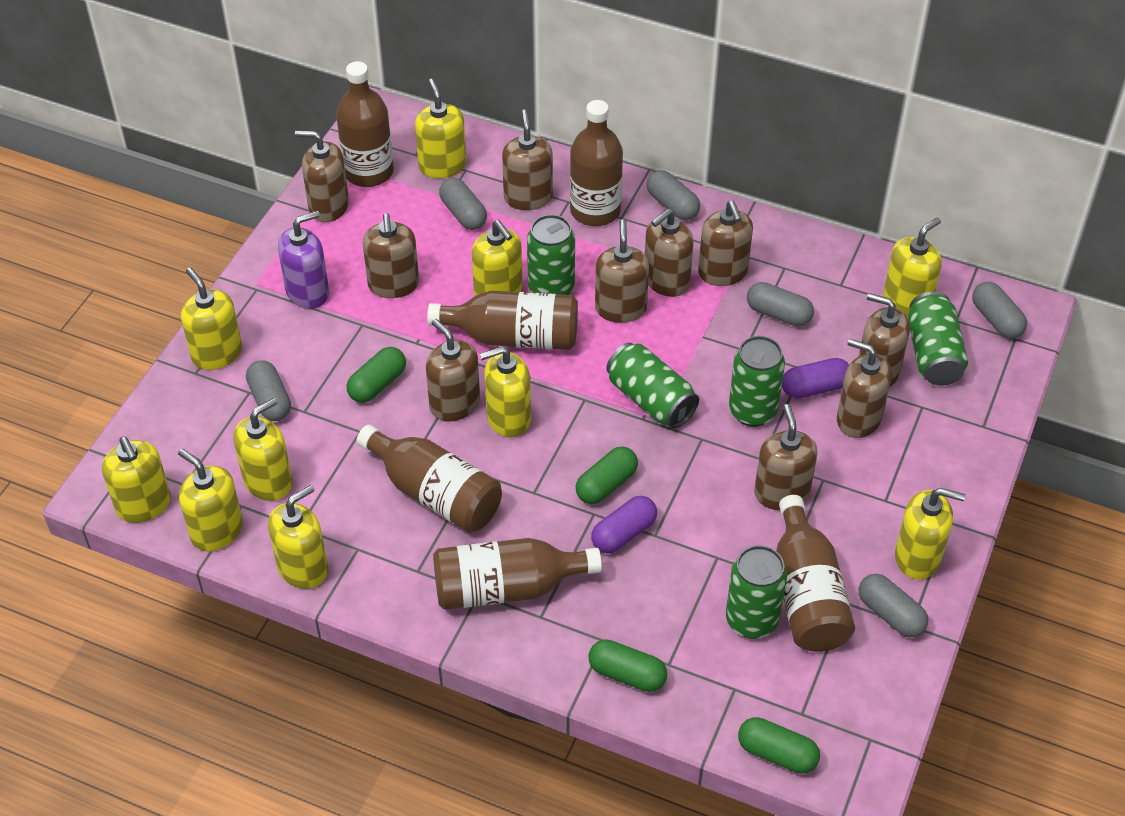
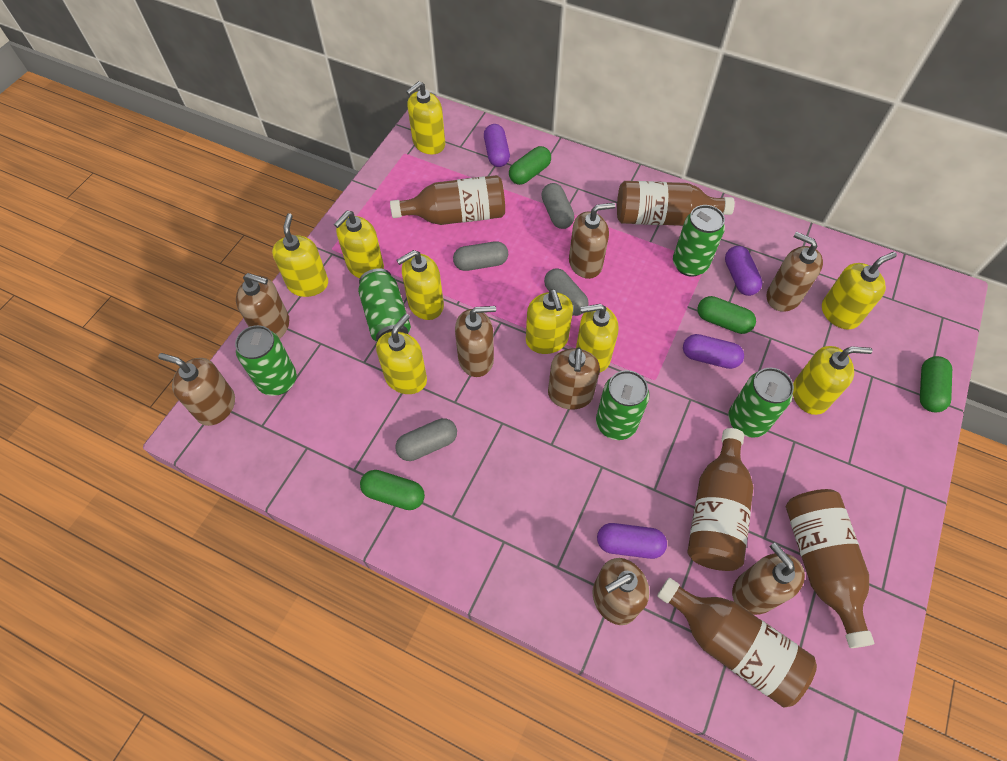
brown bottle: 6 -> 5
brown soap dispenser: 10 -> 8
grey capsule: 6 -> 4
purple capsule: 2 -> 4
purple soap dispenser: 1 -> 0
yellow soap dispenser: 10 -> 9

